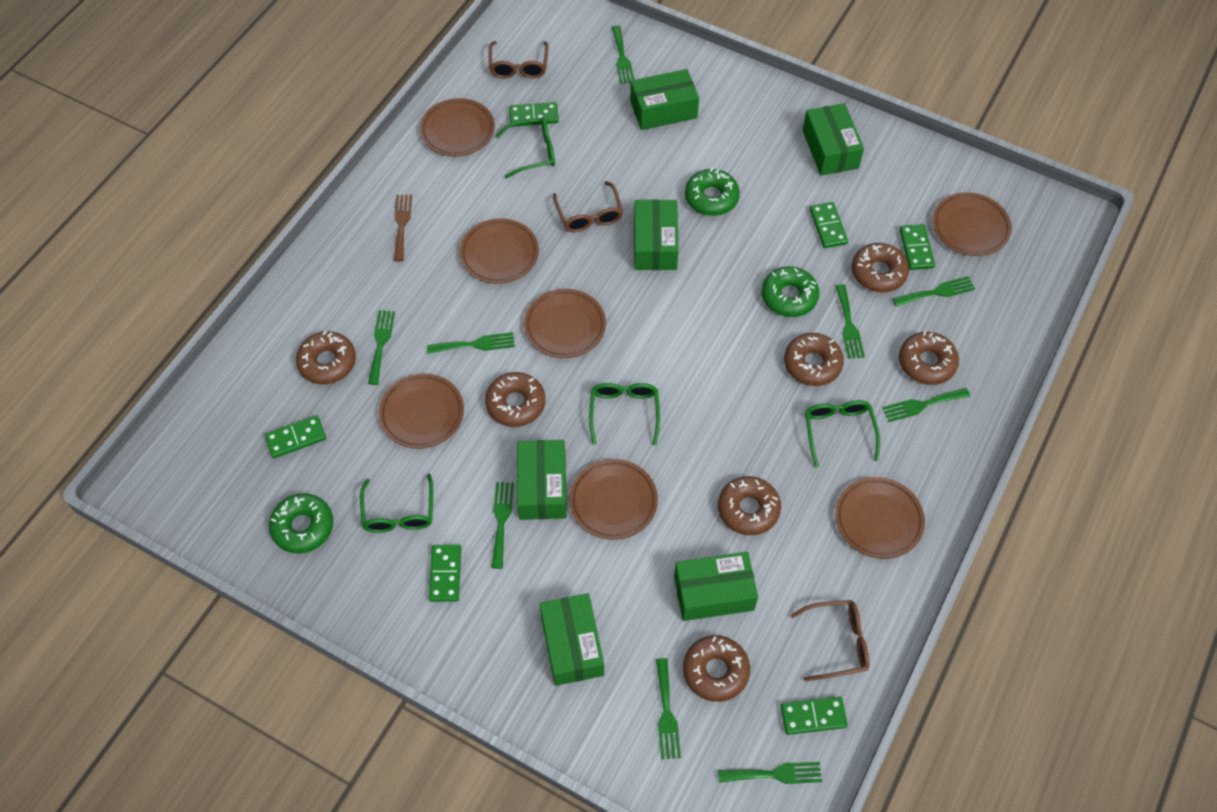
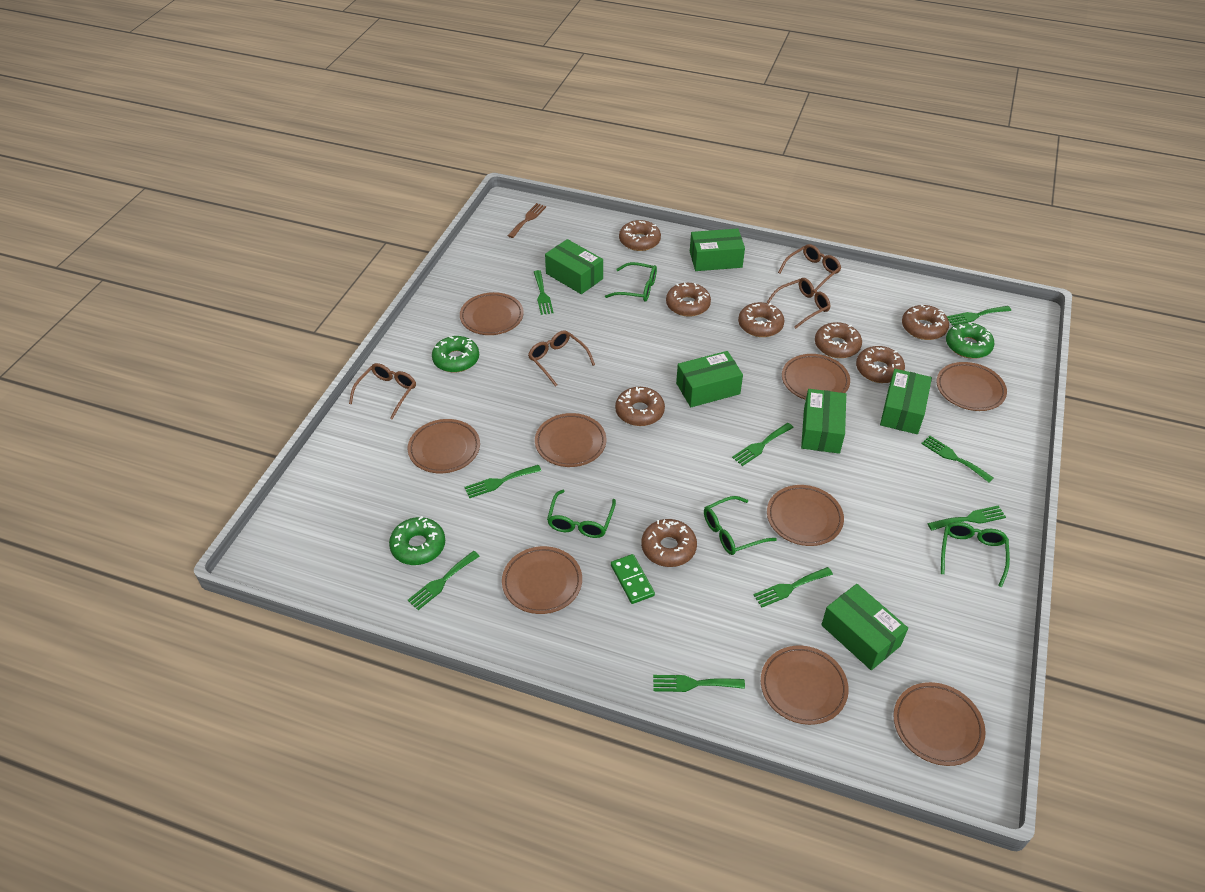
brown donut: 7 -> 8
brown glasses: 3 -> 4
brown plate: 7 -> 9
green domino: 6 -> 1

